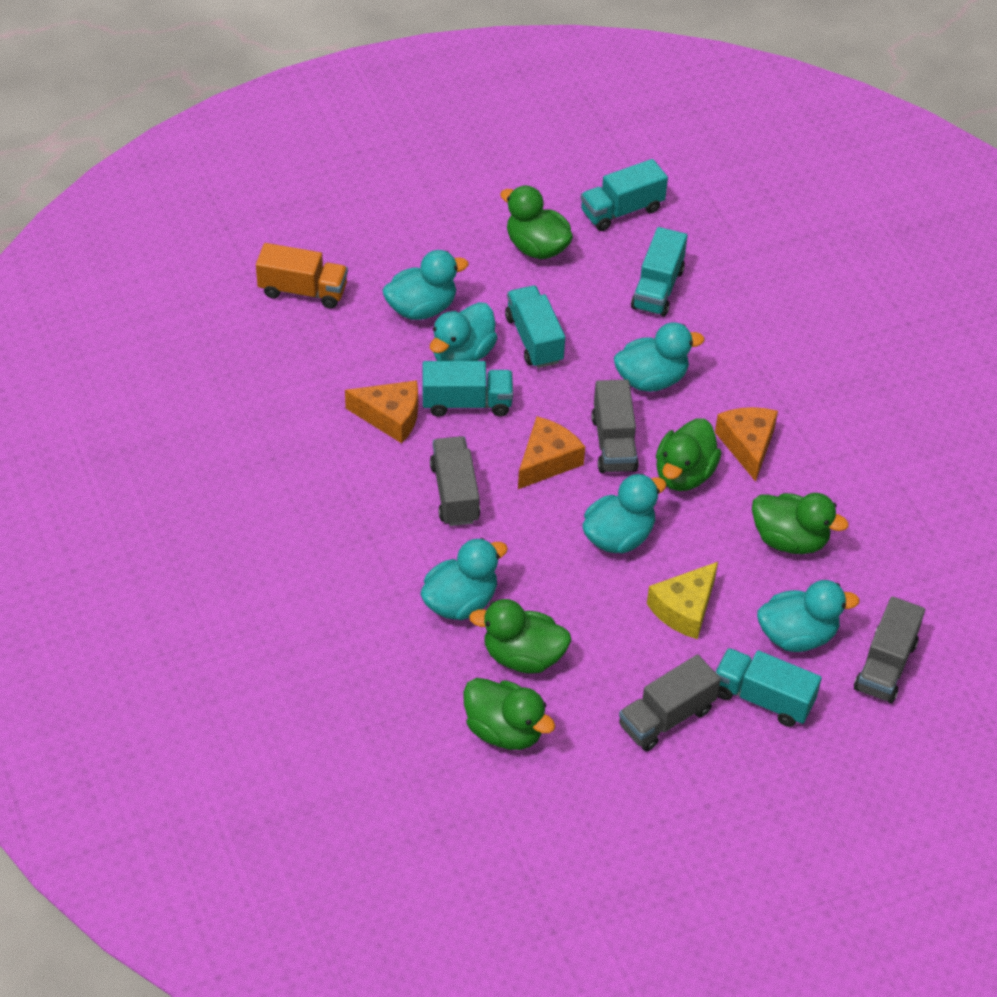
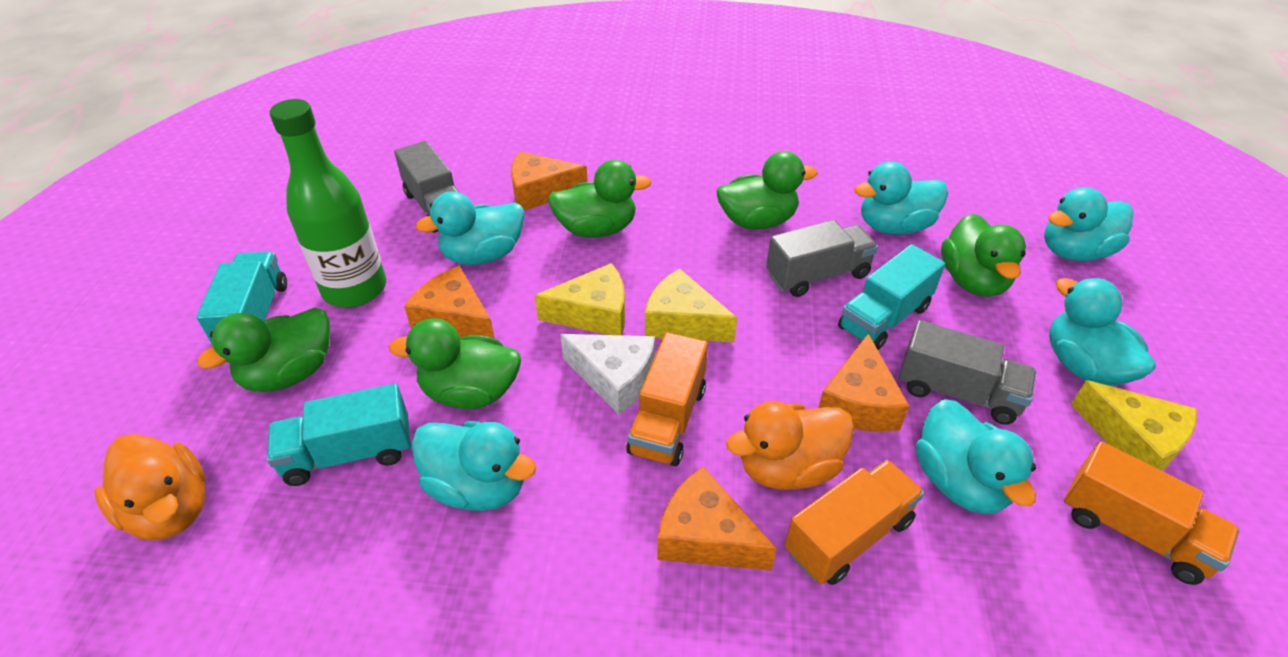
green bottle: 0 -> 1
grey truck: 4 -> 3
orange cheese: 3 -> 4
orange duck: 0 -> 2
orange truck: 1 -> 3
turquoise truck: 5 -> 3
white cheese: 0 -> 1
yellow cheese: 1 -> 3

